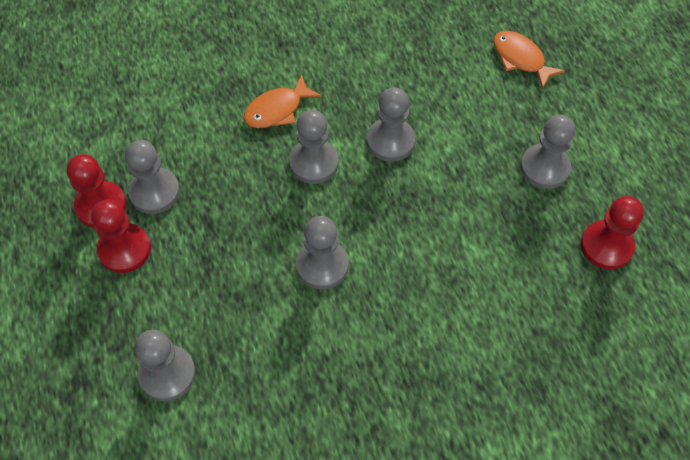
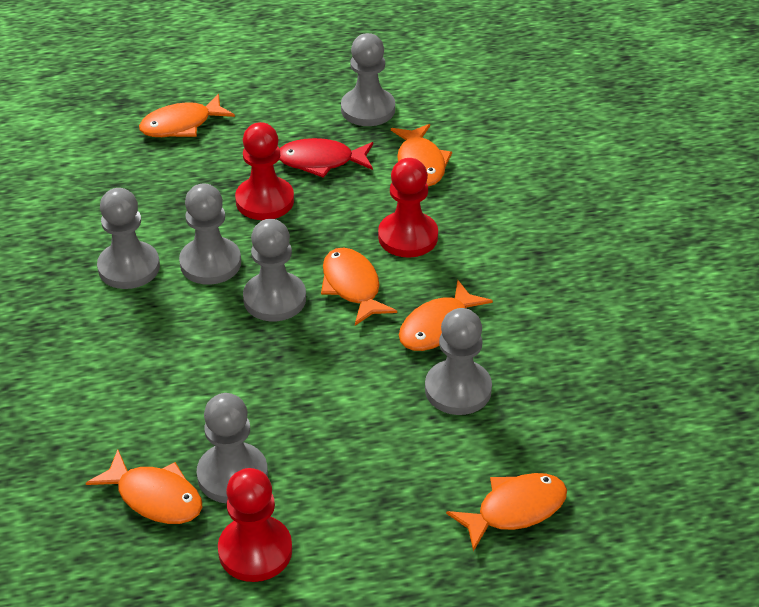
orange fish: 2 -> 6
red fish: 0 -> 1

